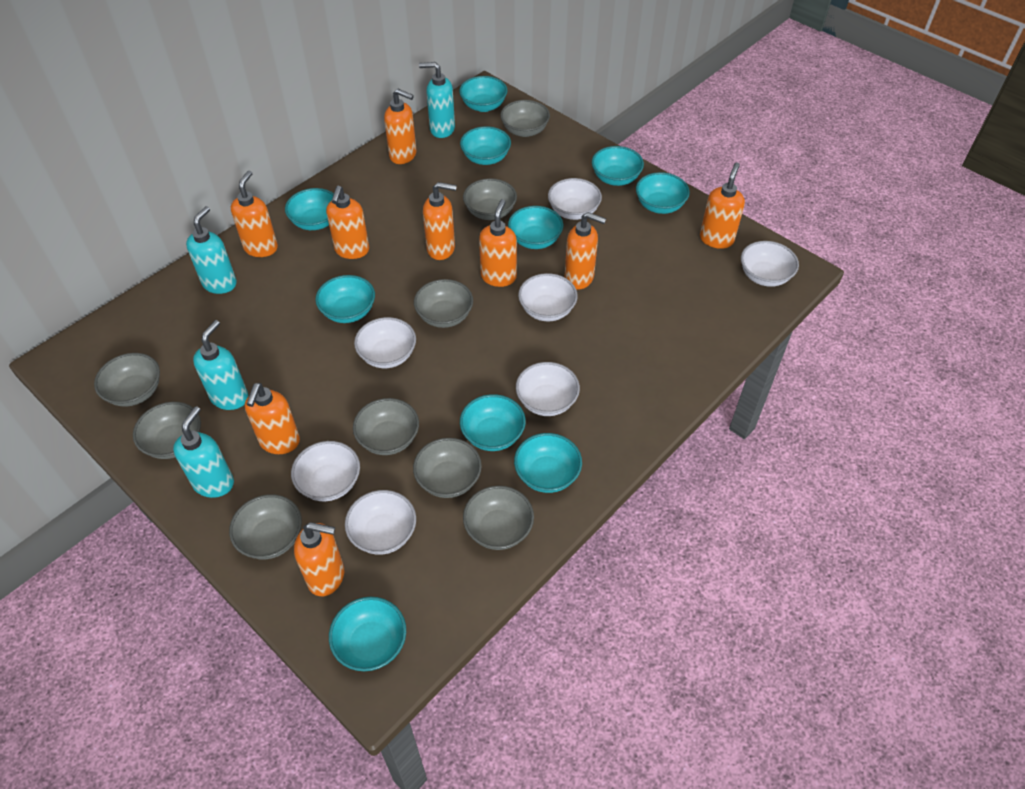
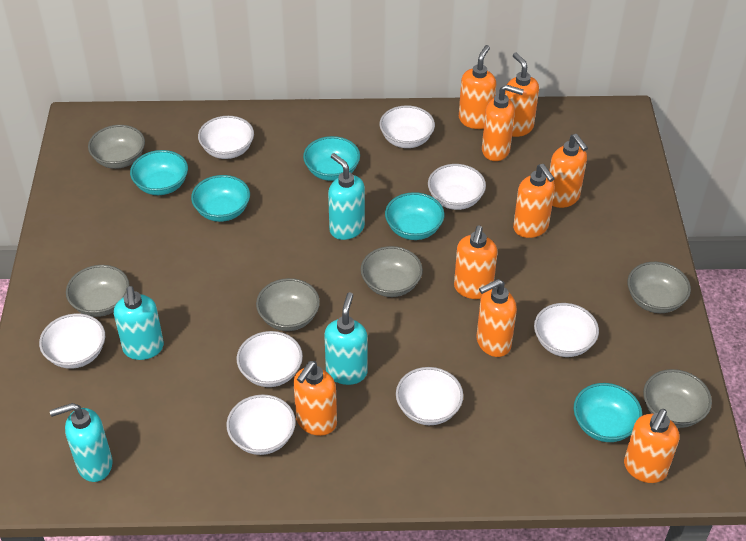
grey bowl: 9 -> 6
turquoise bowl: 10 -> 5
white bowl: 7 -> 8

